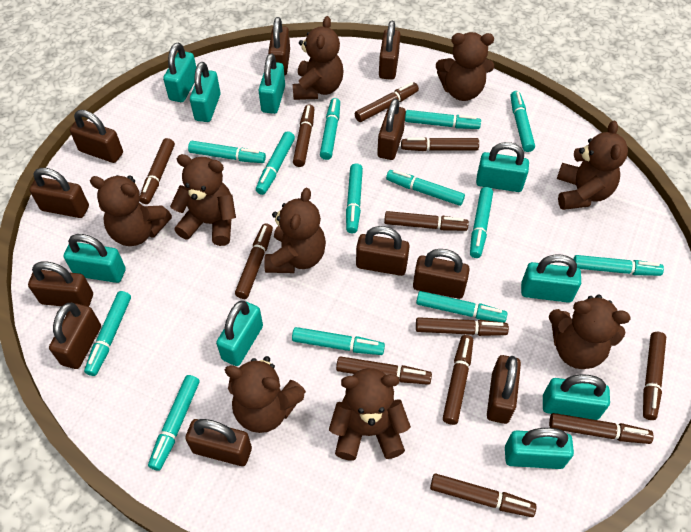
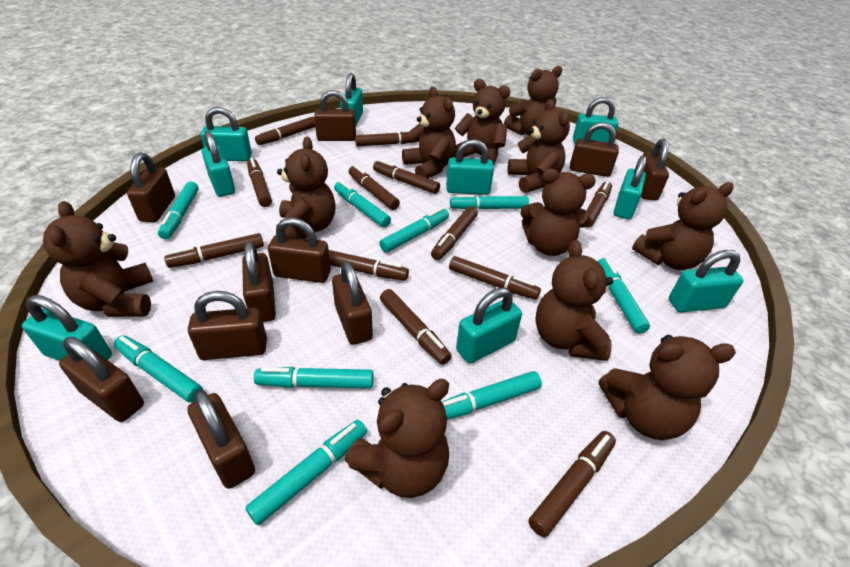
brown padlock: 11 -> 10
brown teddy bear: 9 -> 11
turquoise marker: 13 -> 9

